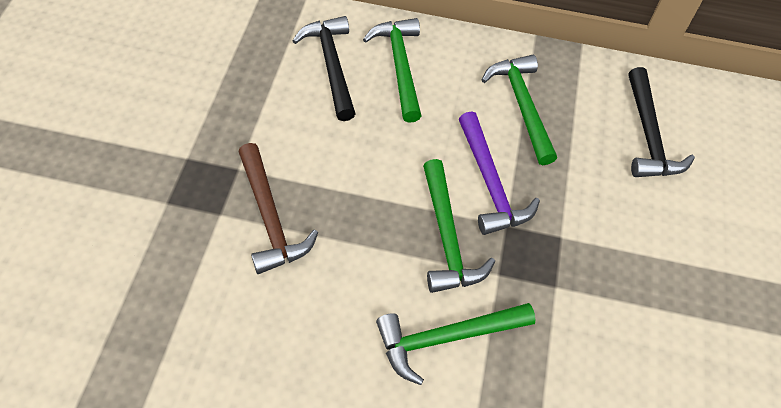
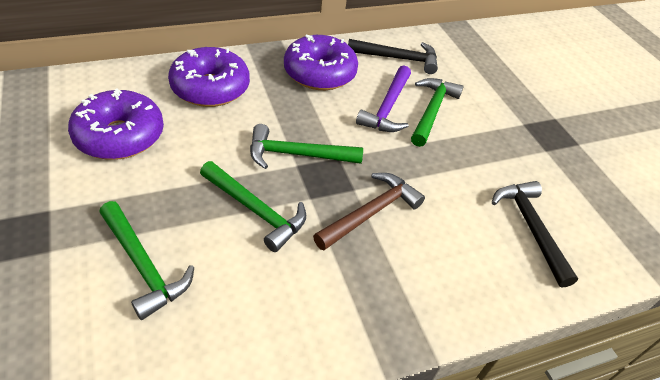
purple donut: 0 -> 3

